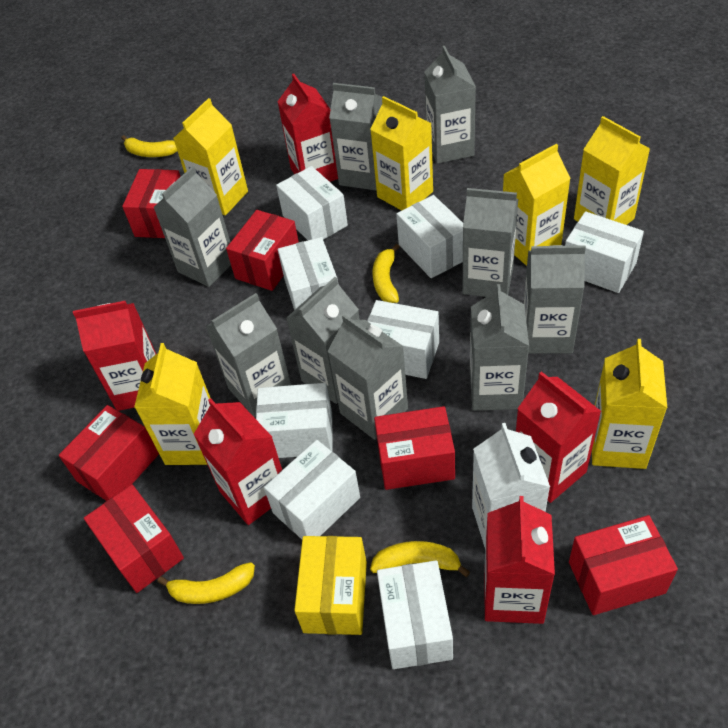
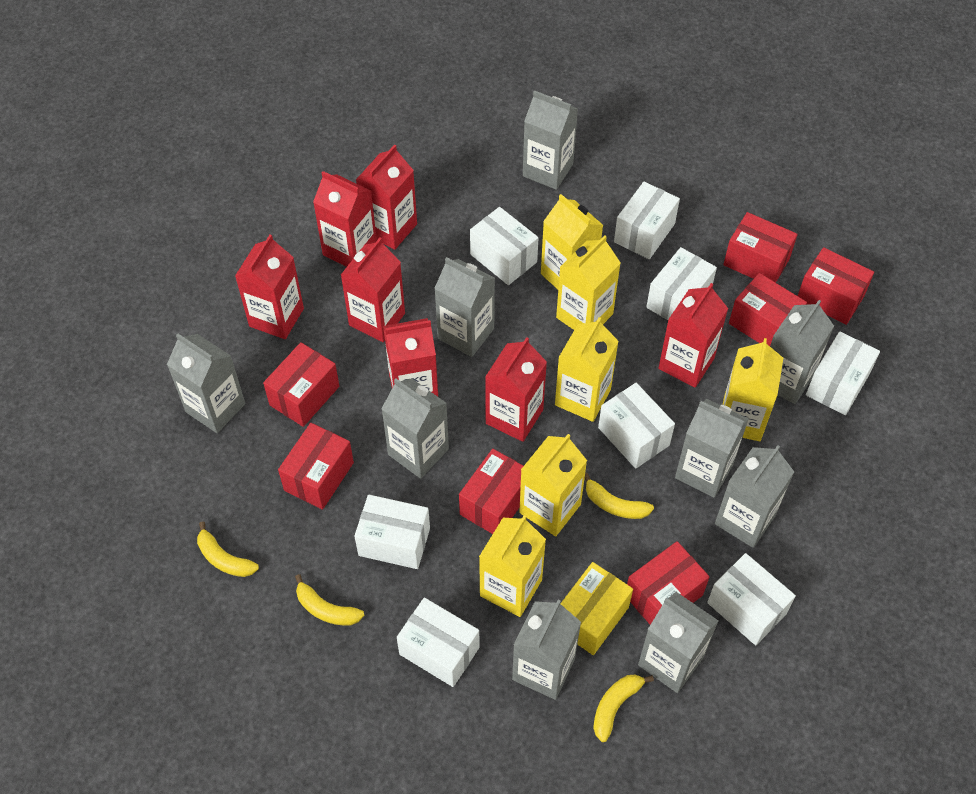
red box: 6 -> 7
red carton: 5 -> 7
white carton: 1 -> 0

